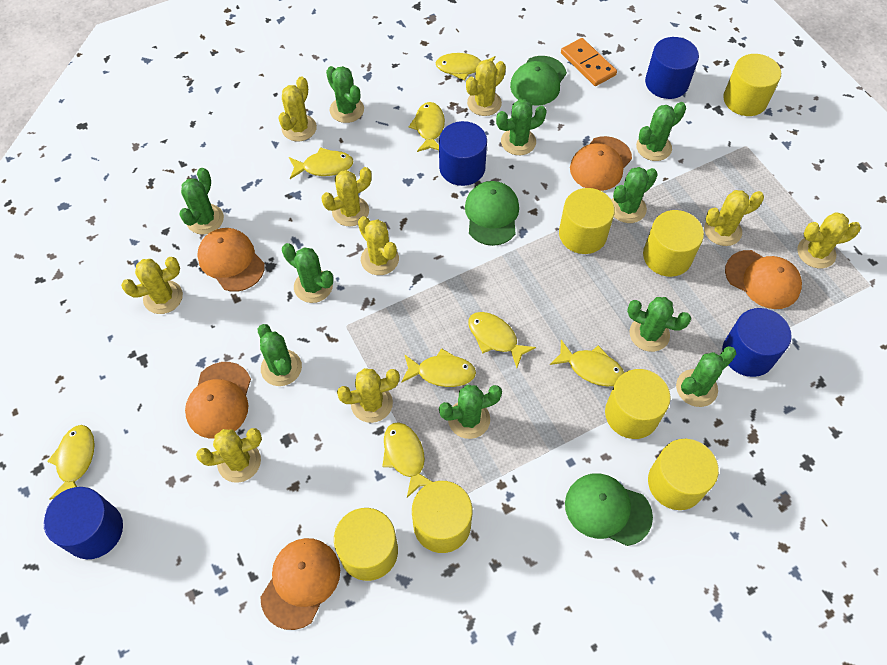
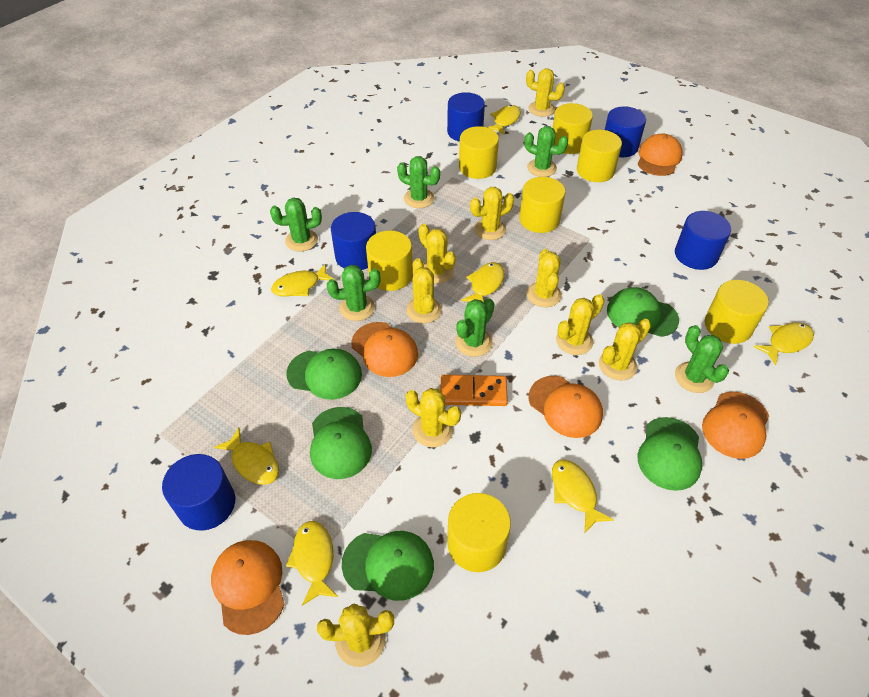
blue cylinder: 4 -> 5
green cactus: 10 -> 6
green cap: 3 -> 5
yellow fish: 8 -> 7

